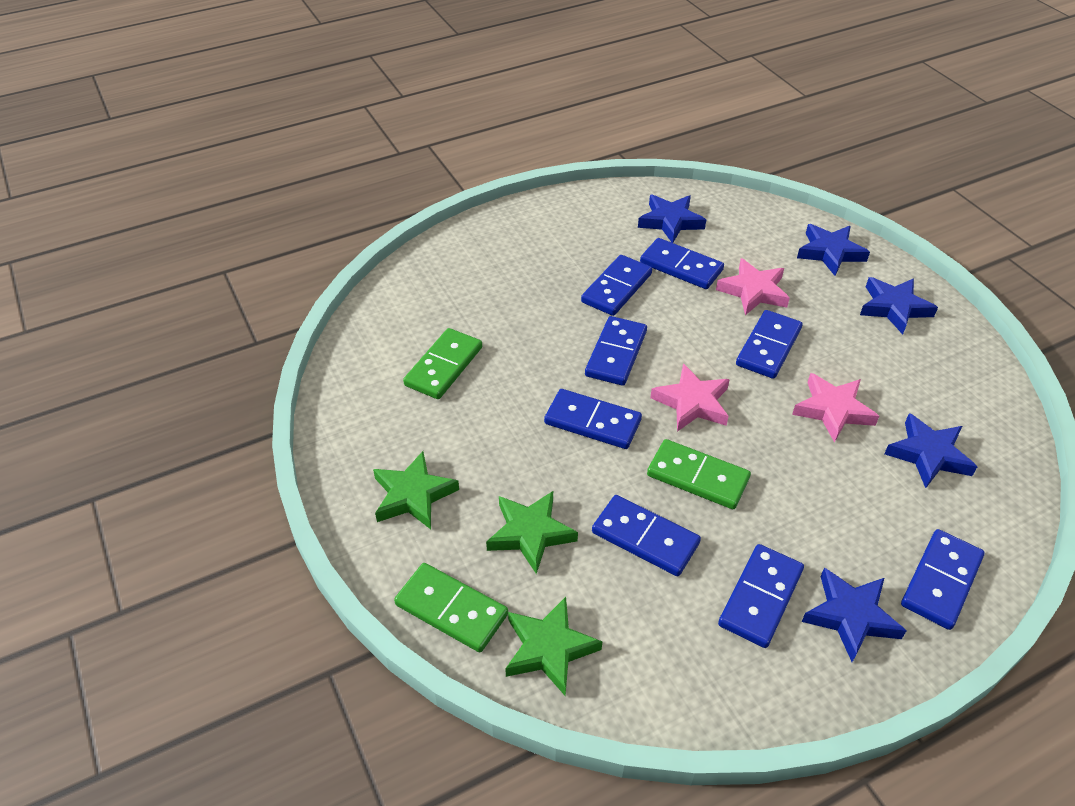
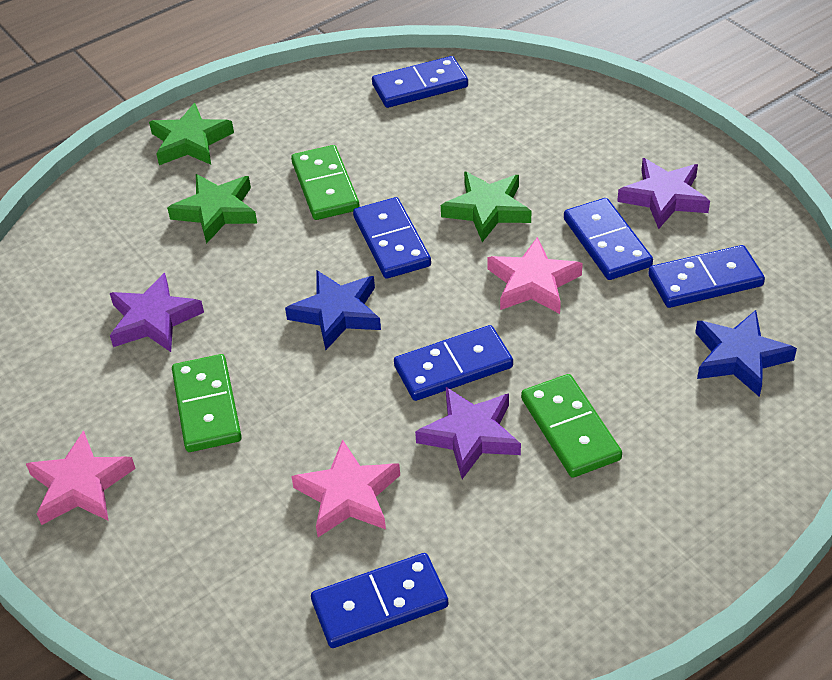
blue domino: 8 -> 6
blue star: 5 -> 2
purple star: 0 -> 3

